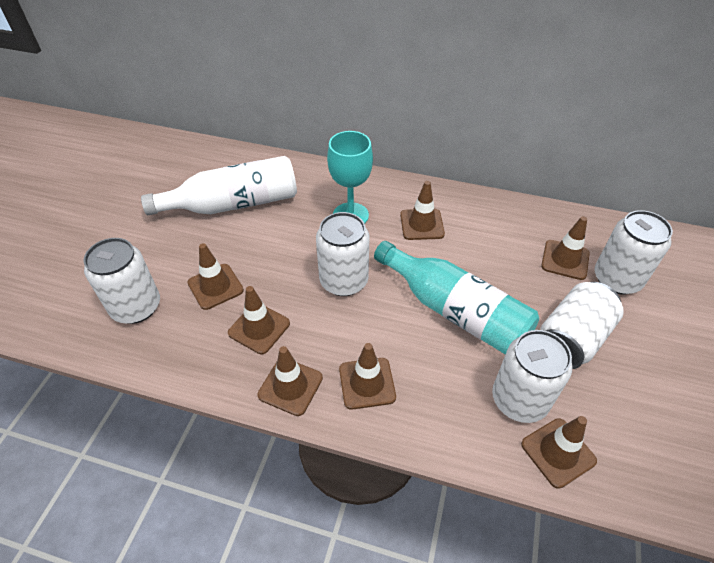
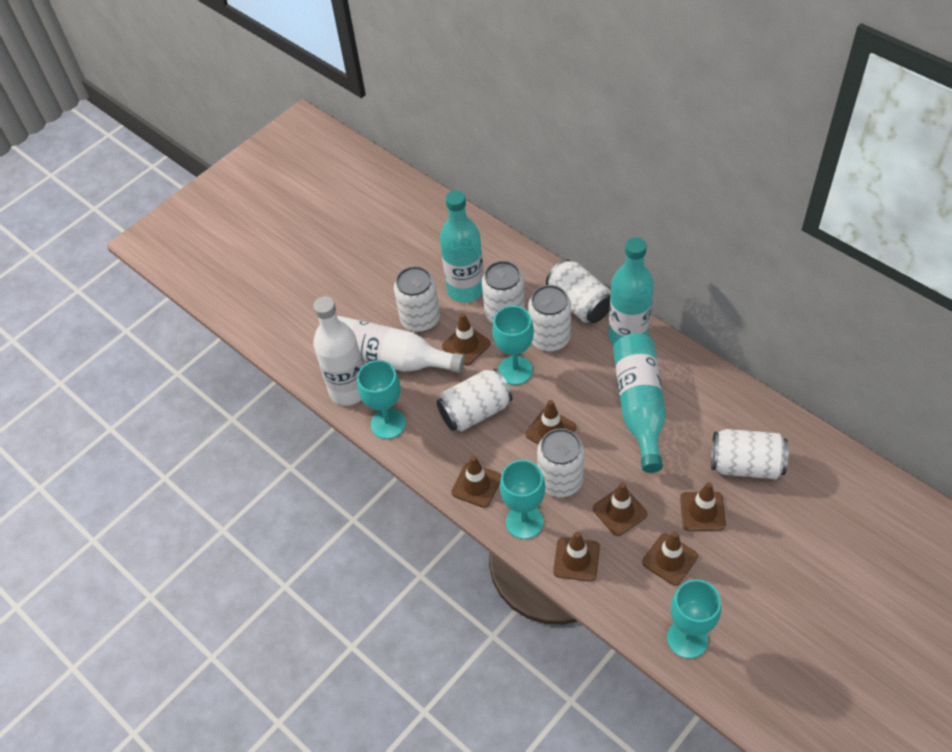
turquoise bottle: 1 -> 3
turquoise goblet: 1 -> 4
white bottle: 1 -> 2
white can: 5 -> 7

